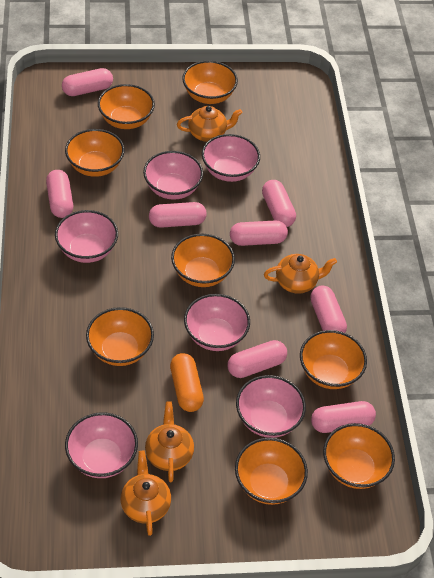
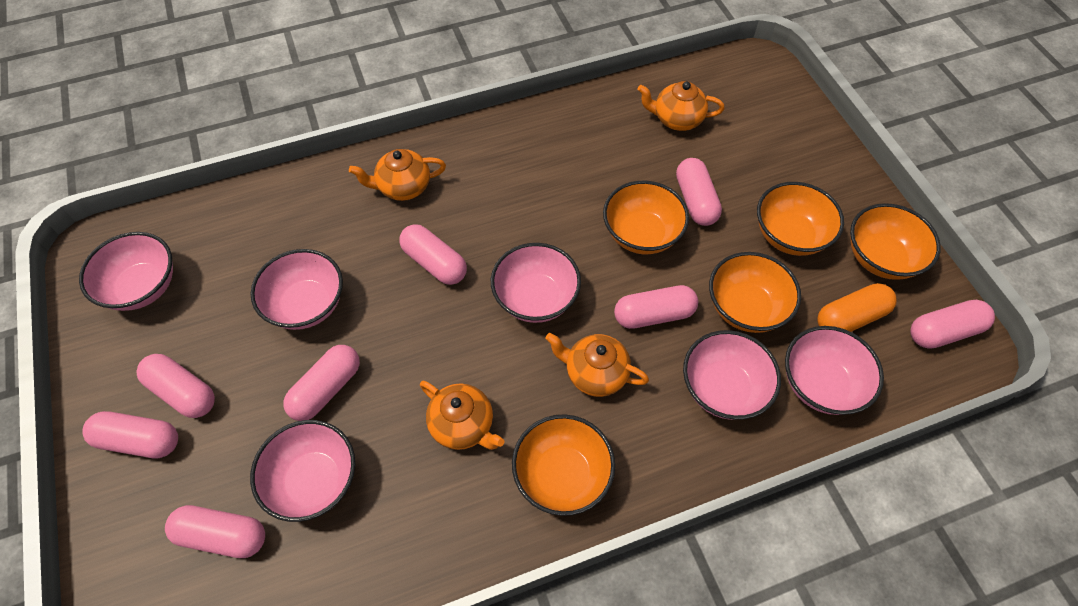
orange bowl: 8 -> 5

